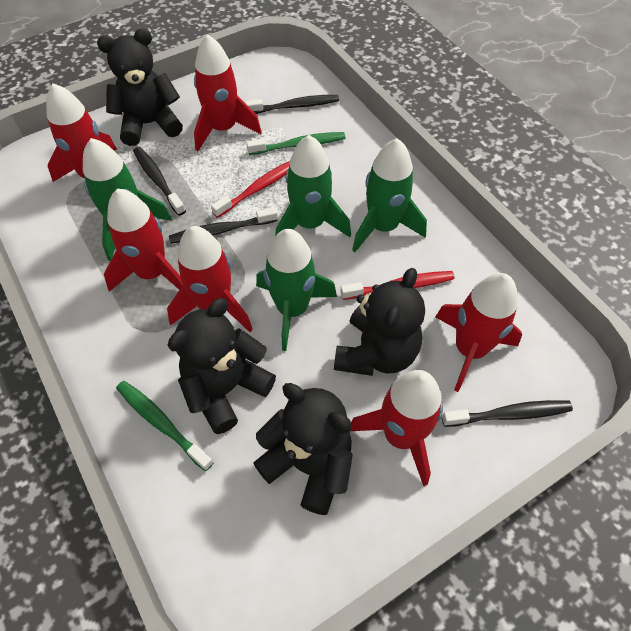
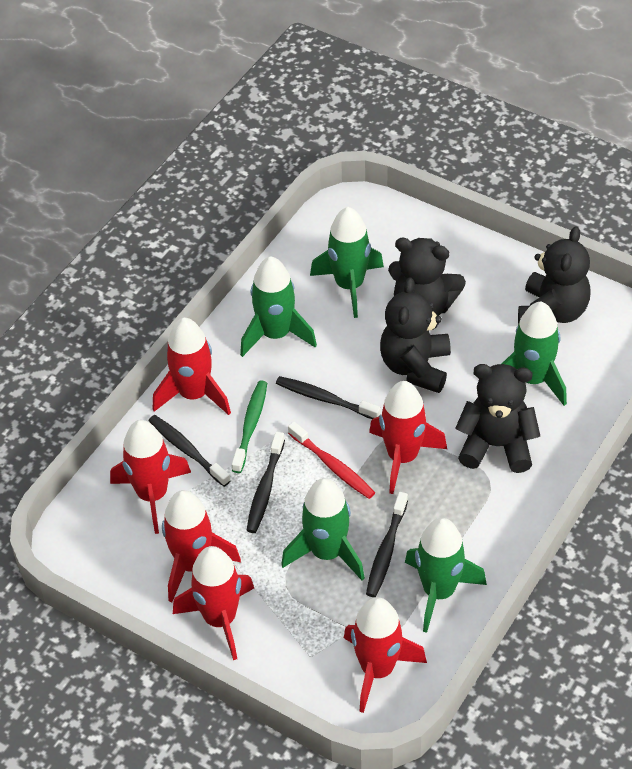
green rocket: 4 -> 5
green toothbrush: 2 -> 1
red toothbrush: 2 -> 1

